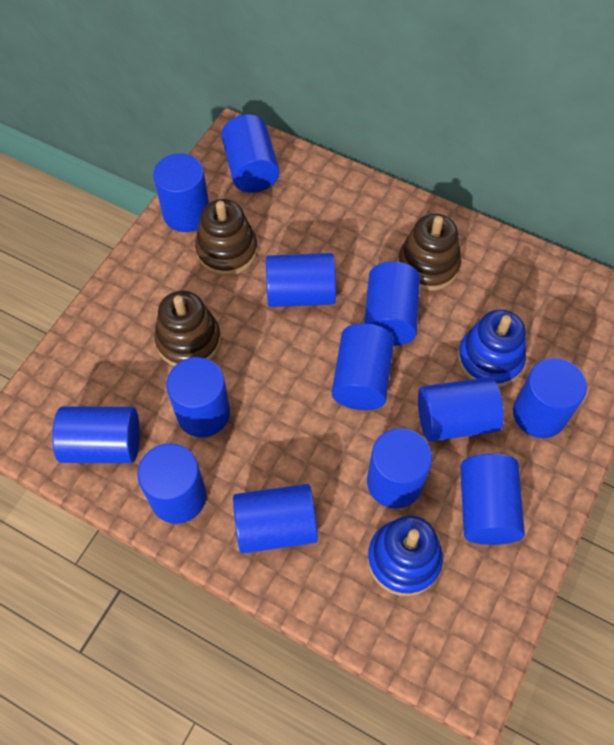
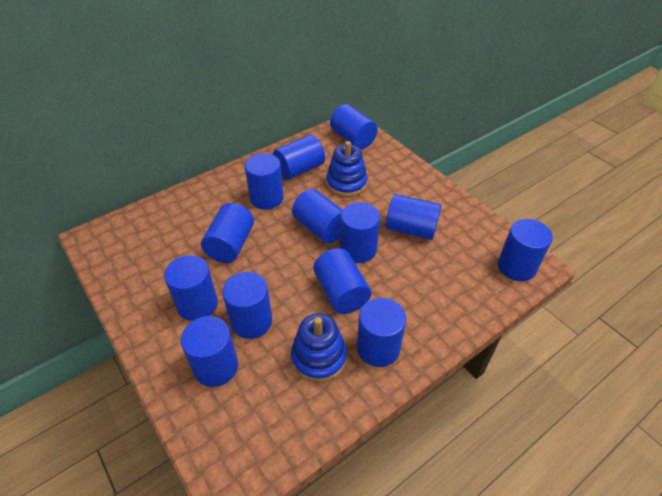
brown stacking toy: 3 -> 0

